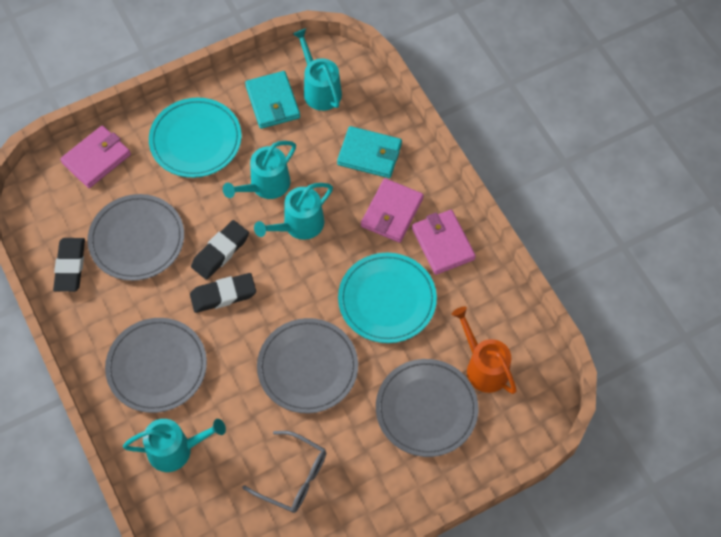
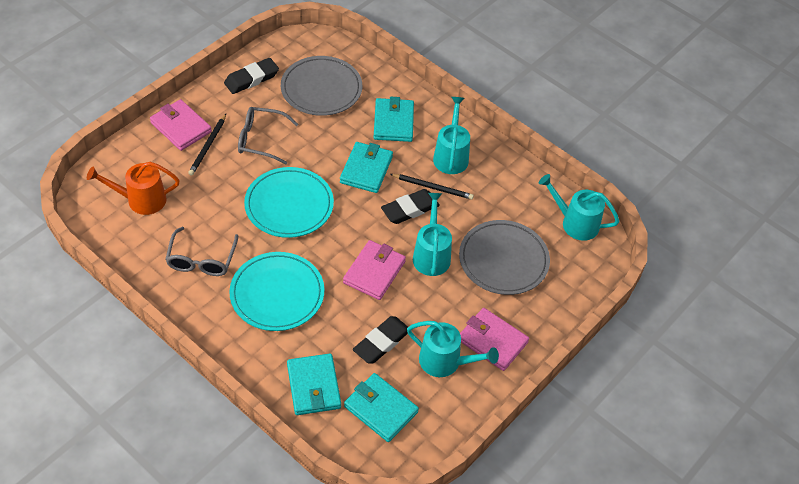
black pencil: 0 -> 2
grey glasses: 1 -> 2
grey plate: 4 -> 2
turquoise wallet: 2 -> 4

